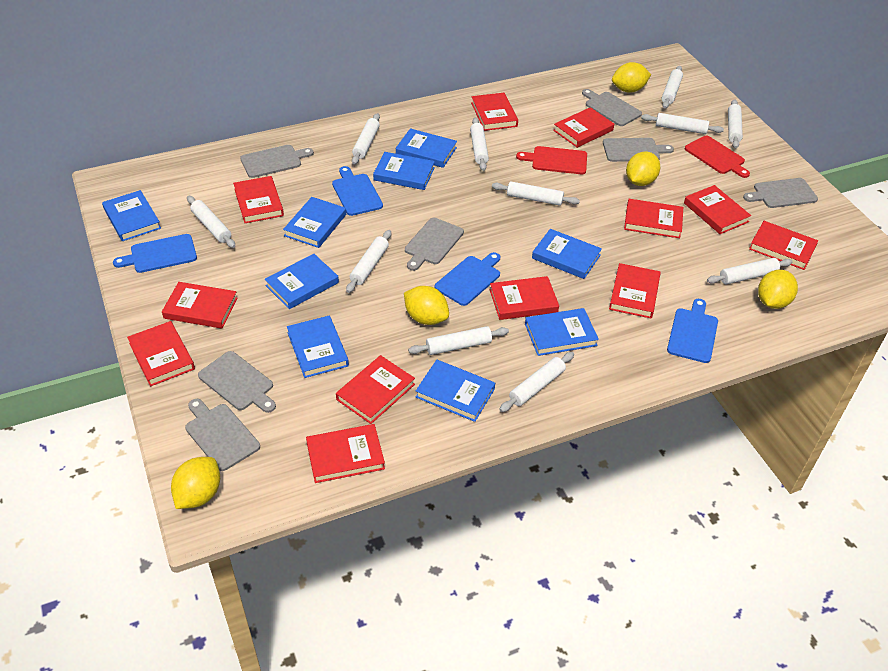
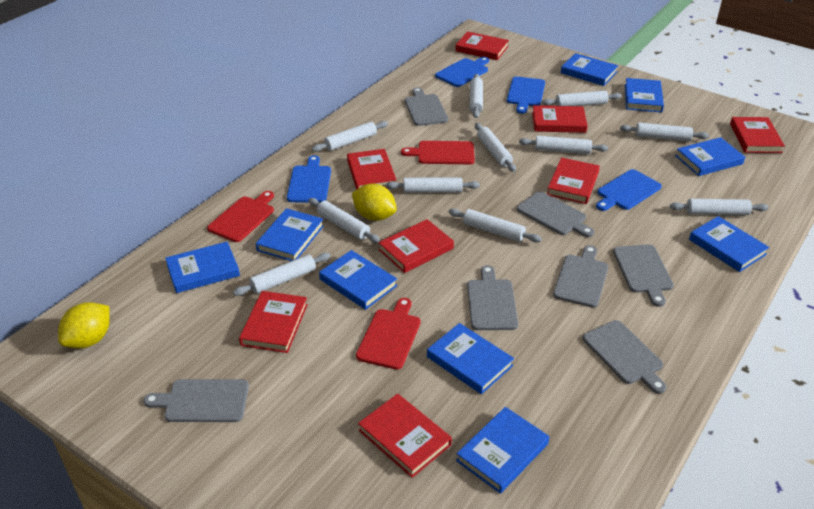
red book: 12 -> 8
red cutting board: 2 -> 3
yellow lemon: 5 -> 2

